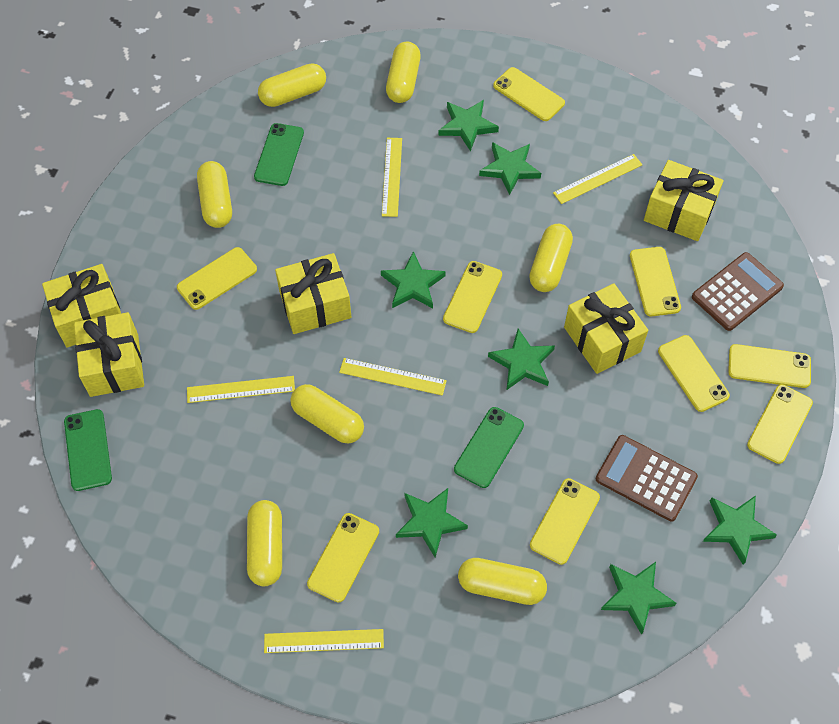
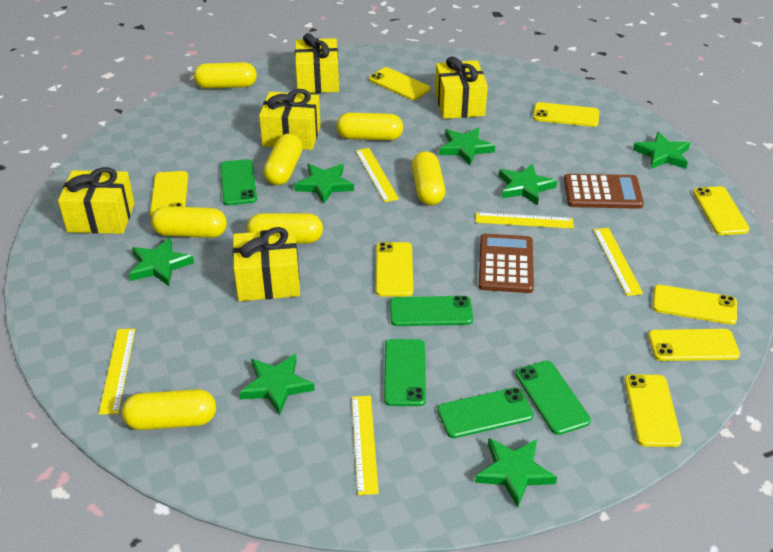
green phone: 3 -> 5
yellow phone: 9 -> 8

